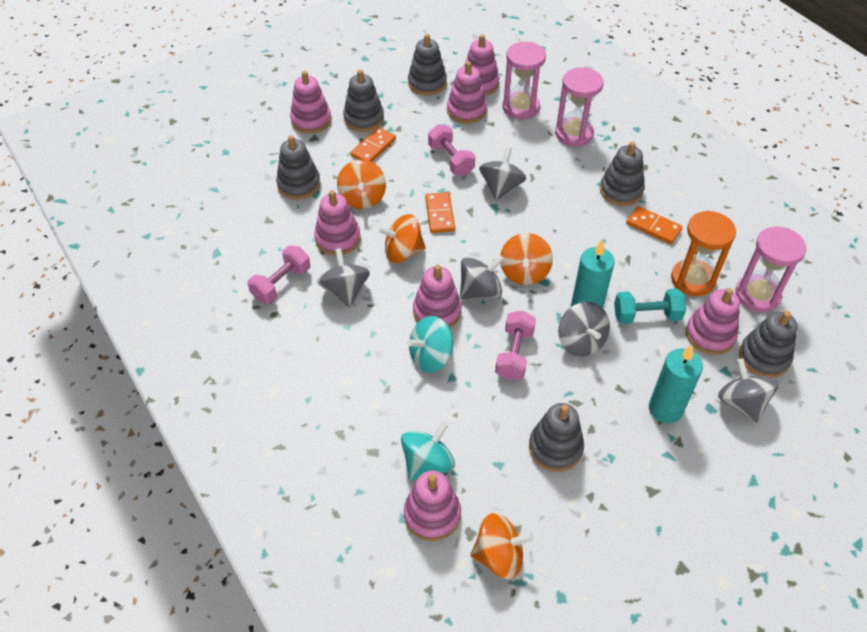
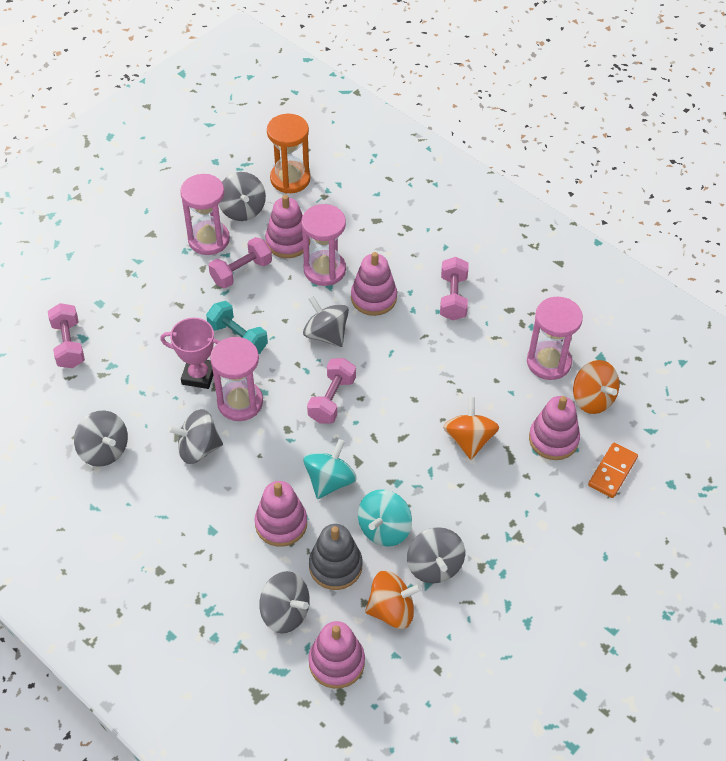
grey spinning top: 5 -> 6
grey stacking toy: 6 -> 1
orange domino: 3 -> 1
orange spinning top: 4 -> 3
pink dumbbell: 3 -> 4
pink hourglass: 3 -> 4
pink stacking toy: 7 -> 5
pink trophy: 0 -> 1
turquoise candle: 2 -> 0

